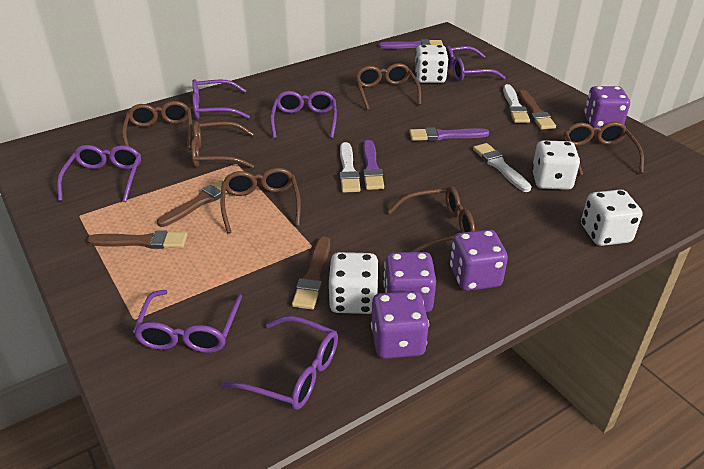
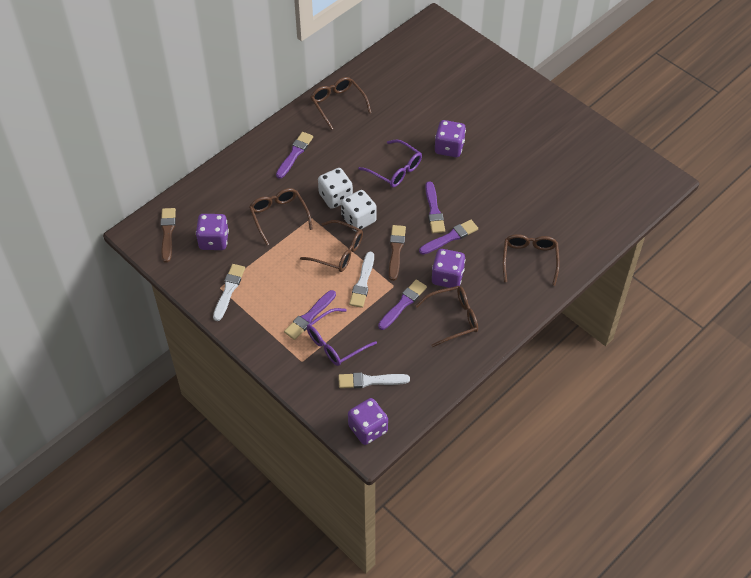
brown brush: 4 -> 2
brown glasses: 6 -> 5
purple brush: 3 -> 5
purple glasses: 6 -> 2
white dice: 4 -> 2

